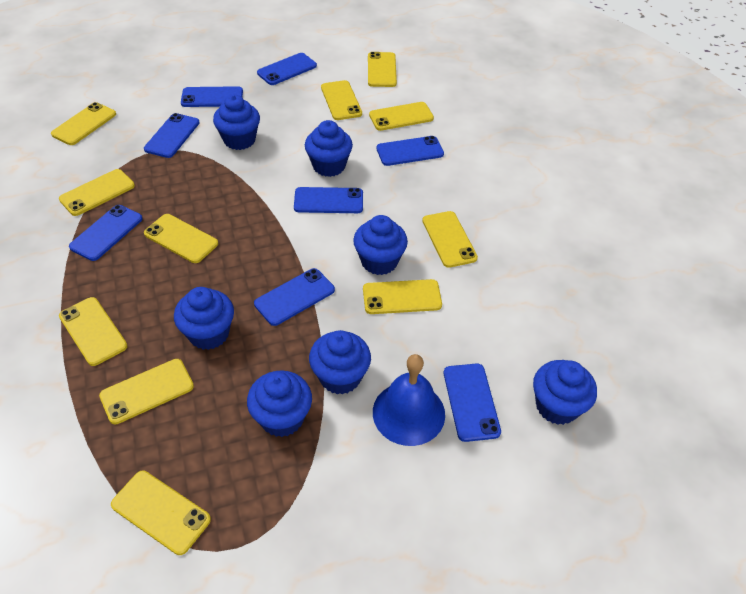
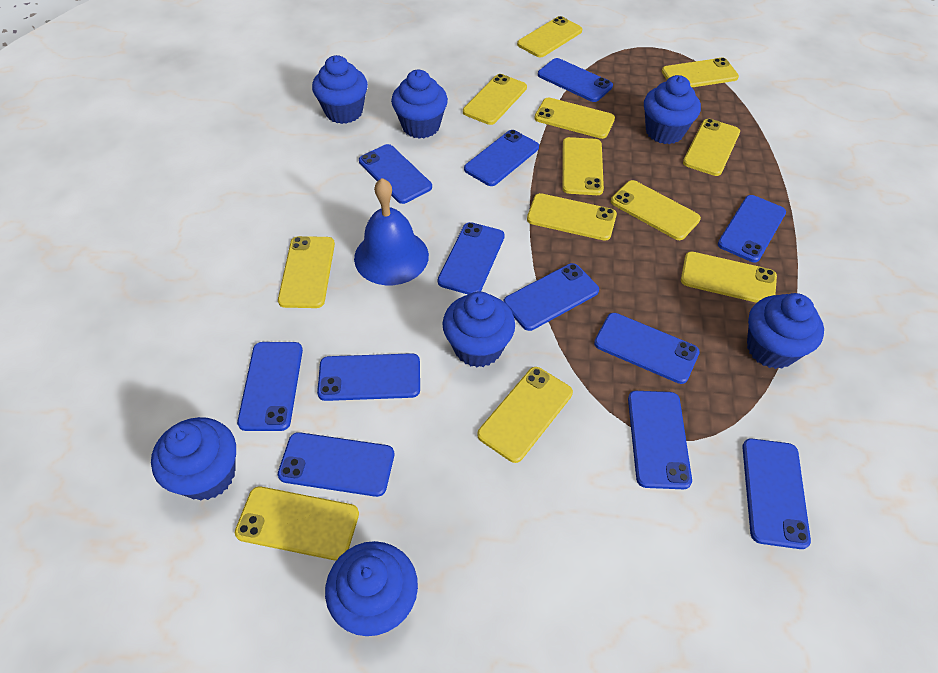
blue phone: 8 -> 12
yellow phone: 11 -> 12

